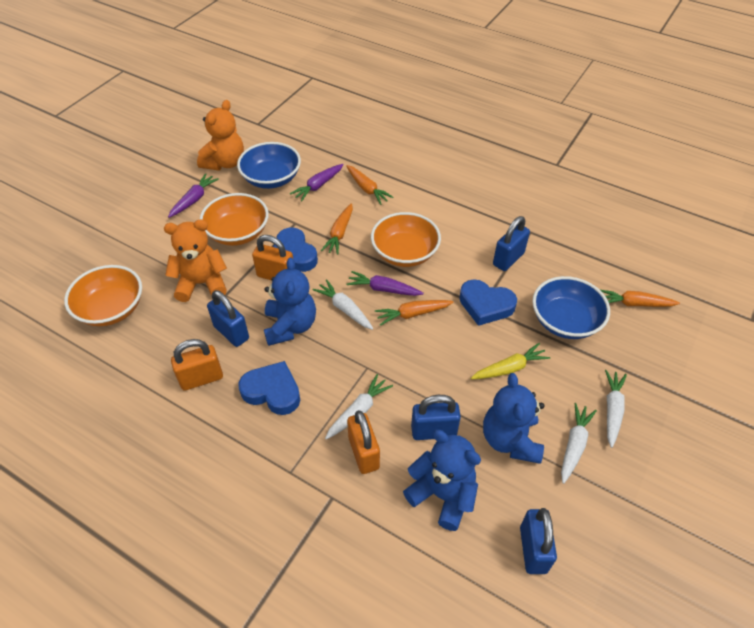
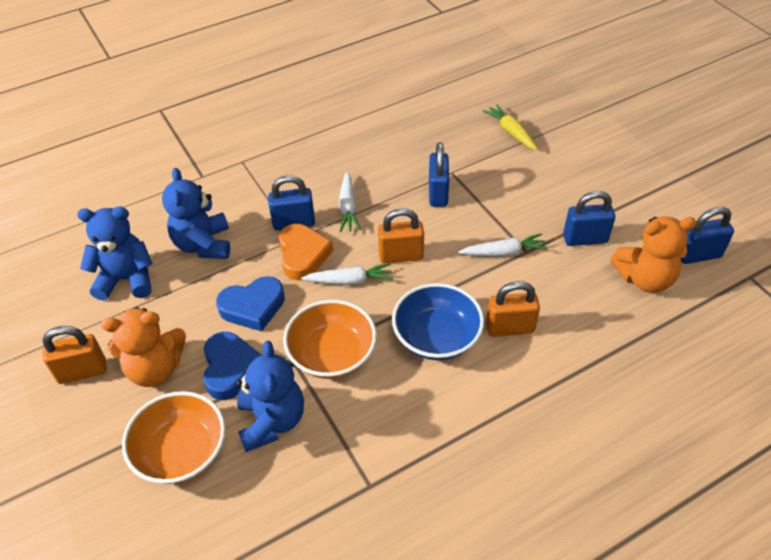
blue bowl: 2 -> 1
blue heart: 3 -> 2
orange bowl: 3 -> 2
orange carrot: 4 -> 0
orange heart: 0 -> 1
purple carrot: 3 -> 0
white carrot: 4 -> 3

